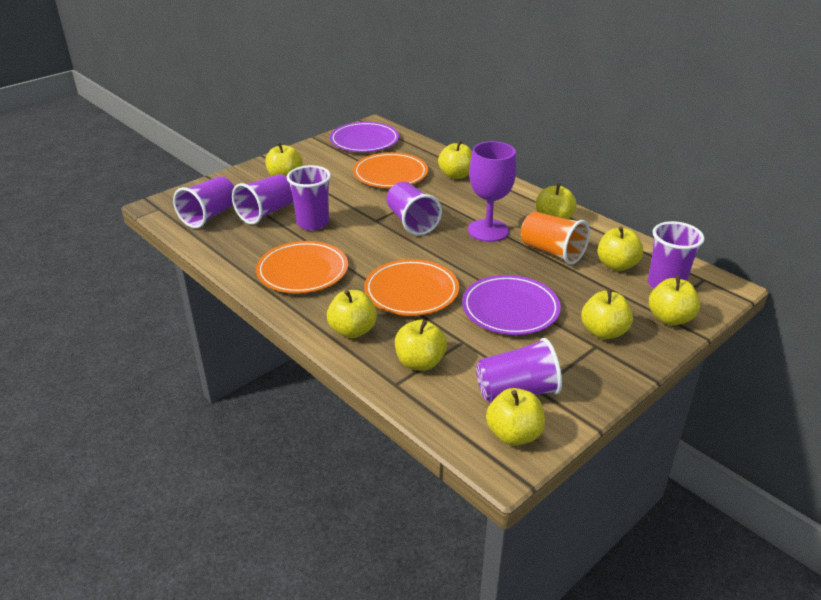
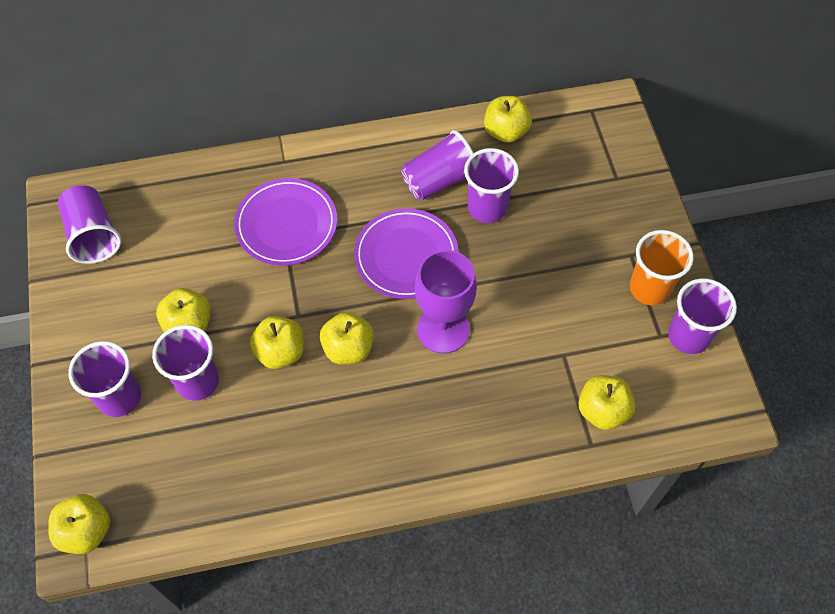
orange plate: 3 -> 0
yellow apple: 9 -> 6

